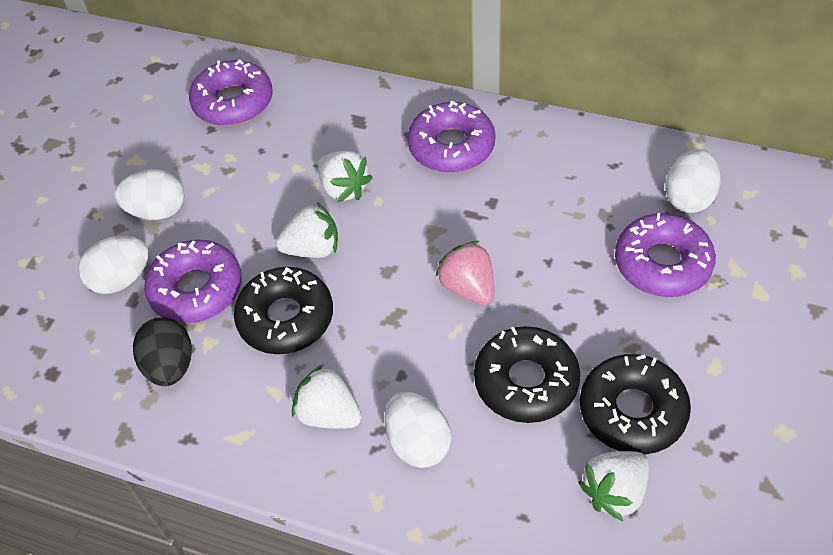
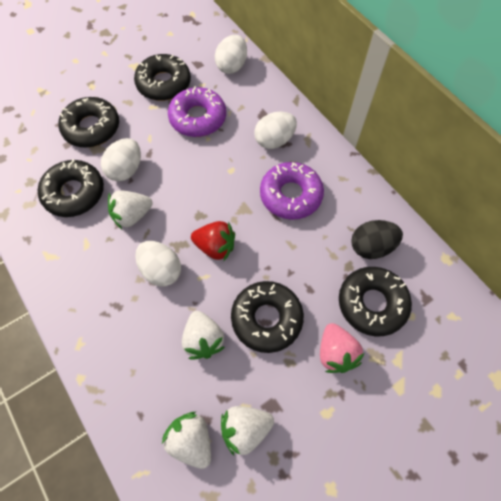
black donut: 3 -> 5
purple donut: 4 -> 2
red strawberry: 0 -> 1

